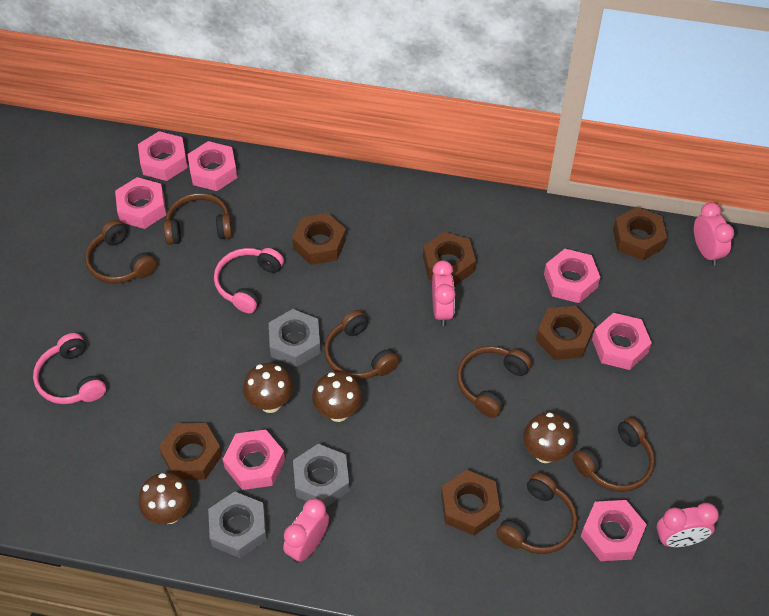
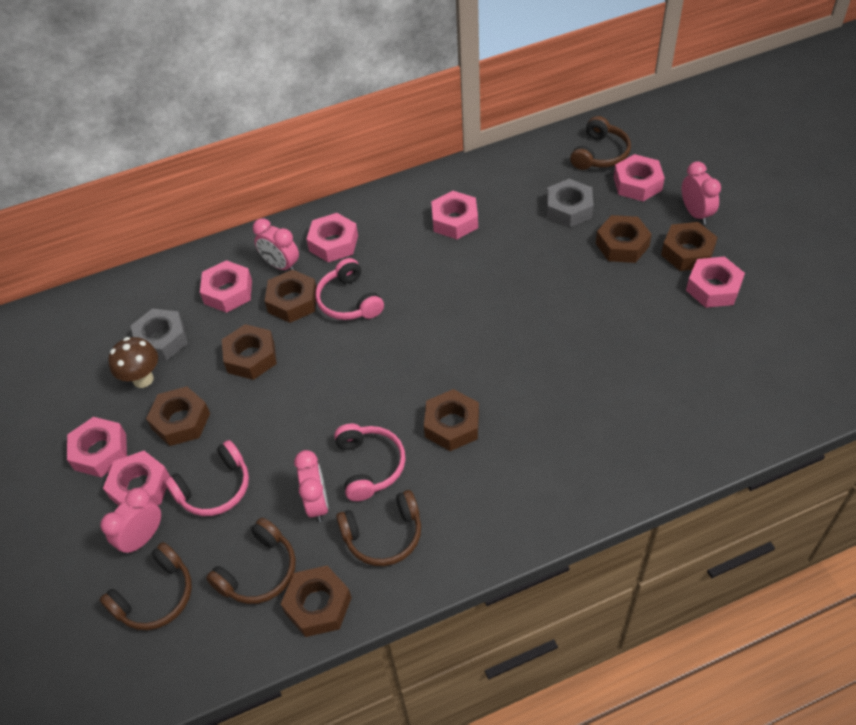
brown headphones: 6 -> 4
brown mushroom: 4 -> 1
brown nut: 6 -> 7
grey nut: 3 -> 2
pink headphones: 2 -> 3

